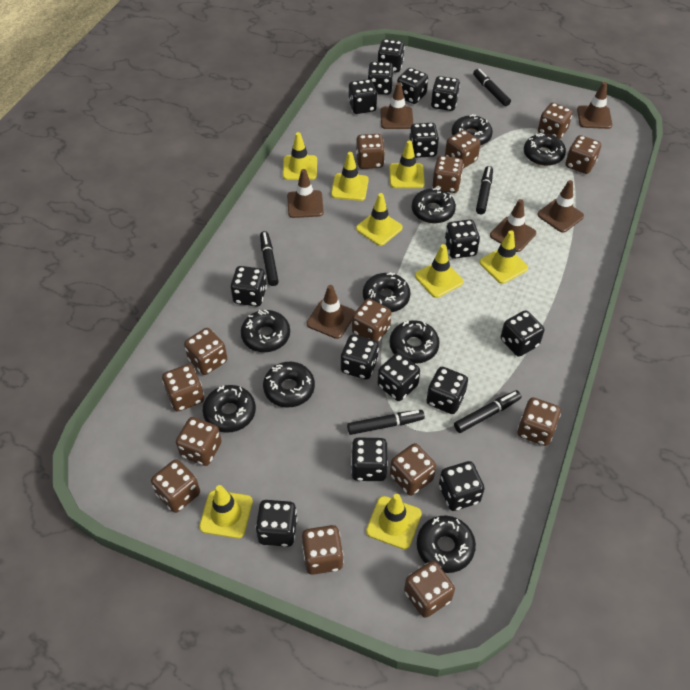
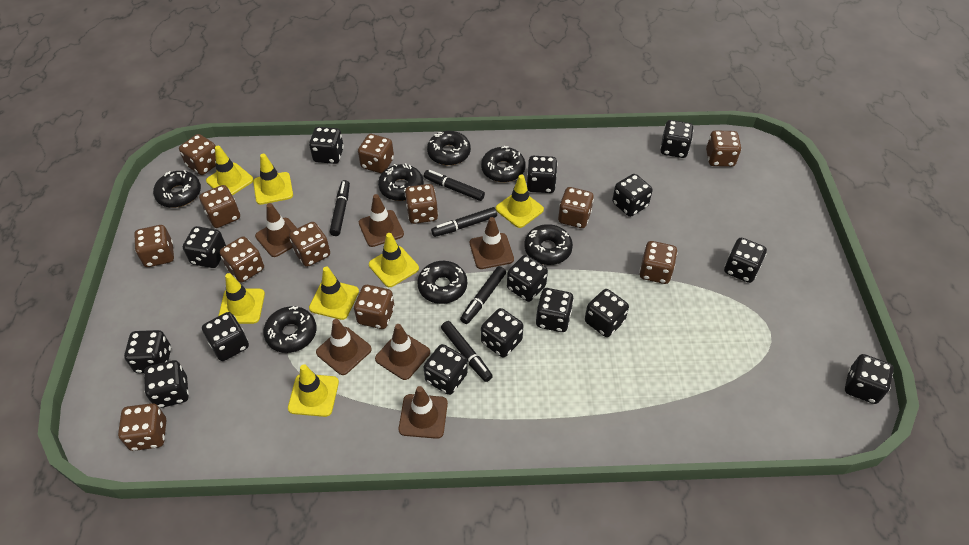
black donut: 9 -> 7
brown dice: 14 -> 12
yellow traffic cone: 8 -> 7

